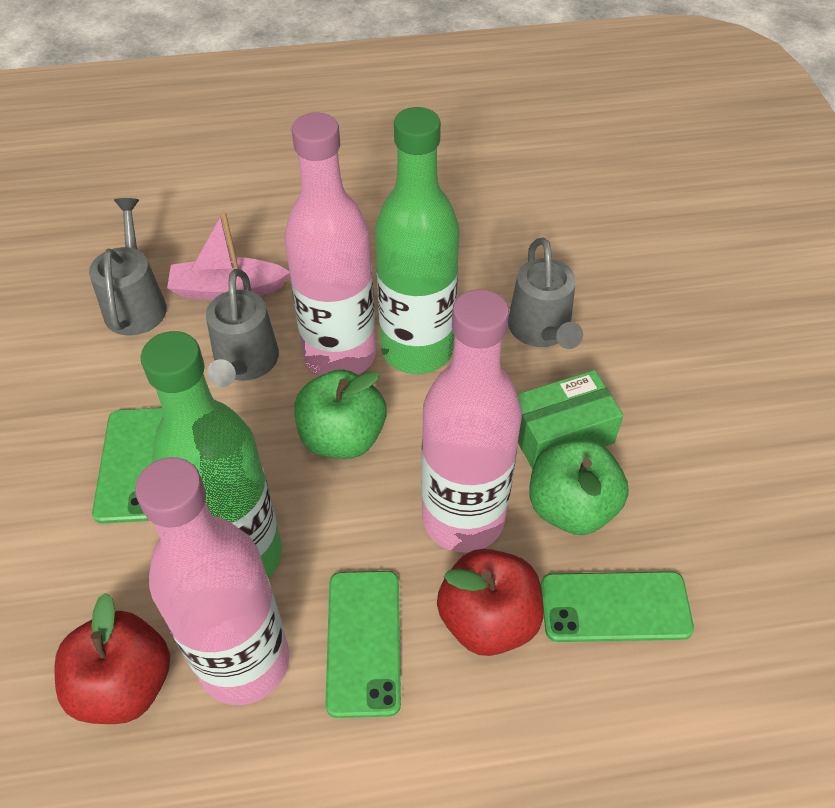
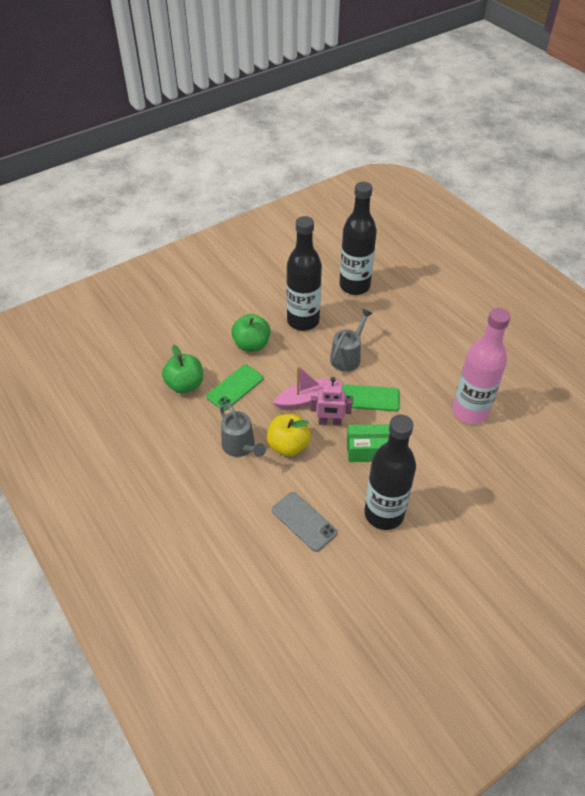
black bottle: 0 -> 3
green bottle: 2 -> 0
green phone: 3 -> 2
grey phone: 0 -> 1
grey watering can: 3 -> 2
pink bottle: 3 -> 1
pink robot: 0 -> 1
red apple: 2 -> 0
yellow apple: 0 -> 1

